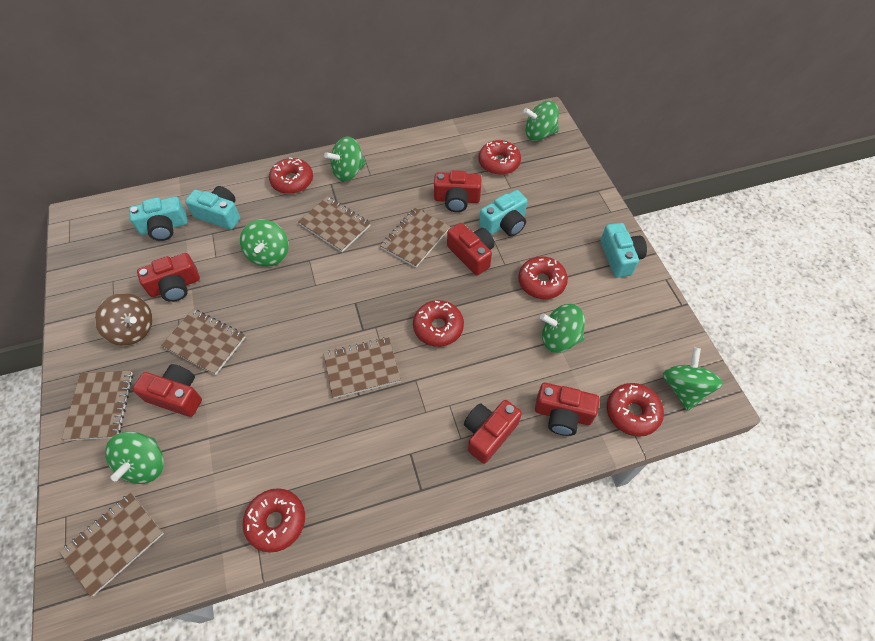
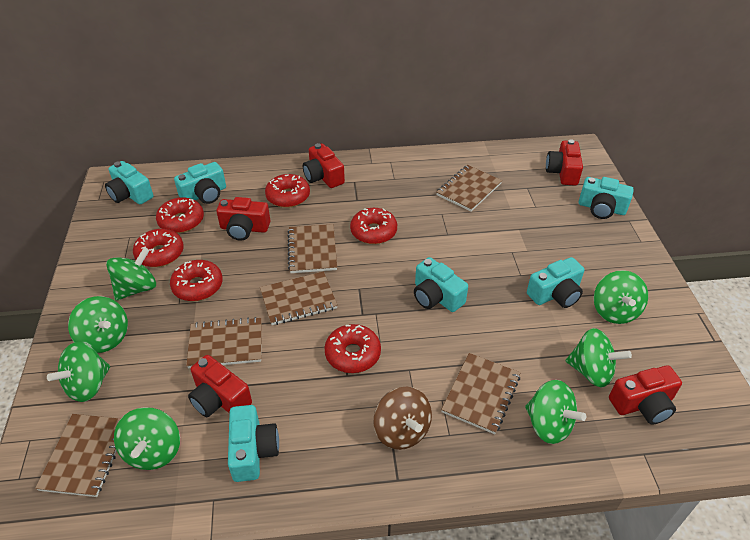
green spinning top: 6 -> 7
red camera: 6 -> 5
turquoise camera: 4 -> 6

